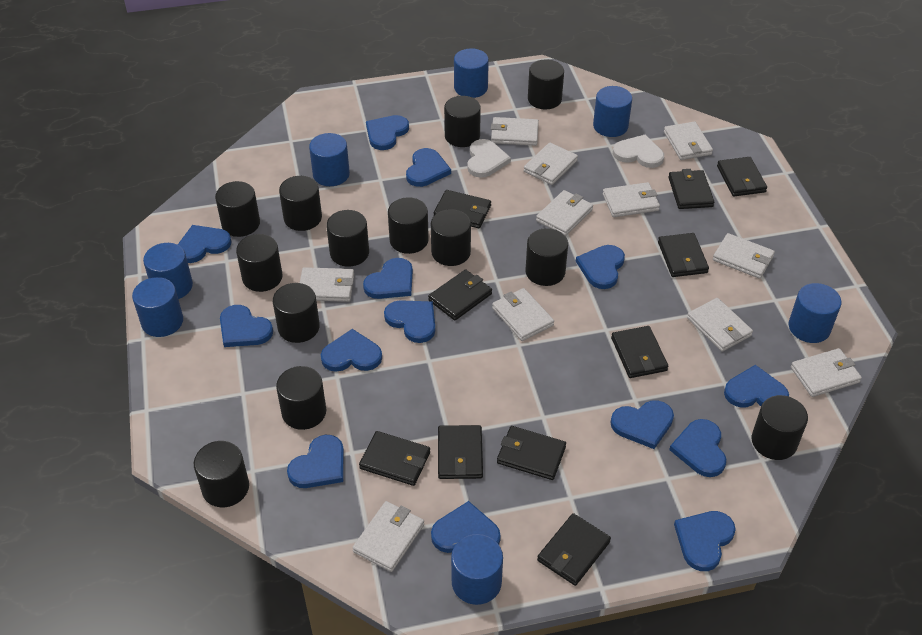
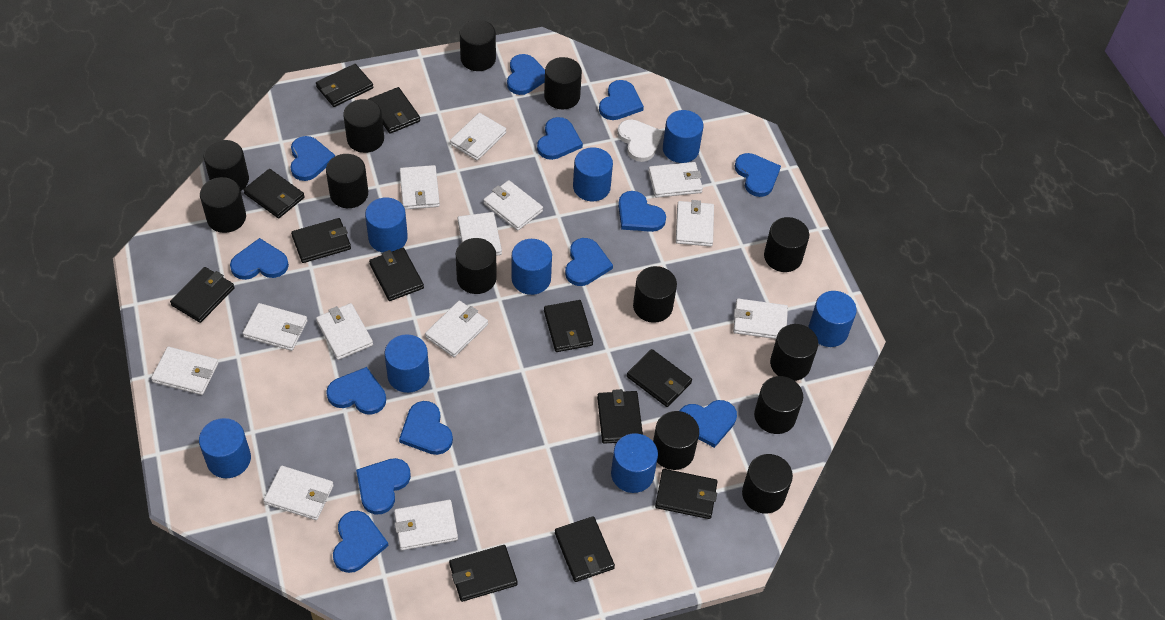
black wallet: 10 -> 12
blue cylinder: 7 -> 8
blue heart: 14 -> 13
white heart: 2 -> 1
white wallet: 11 -> 13

